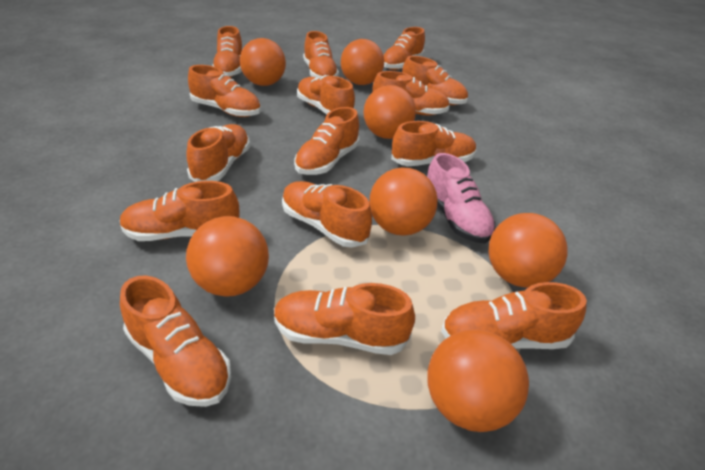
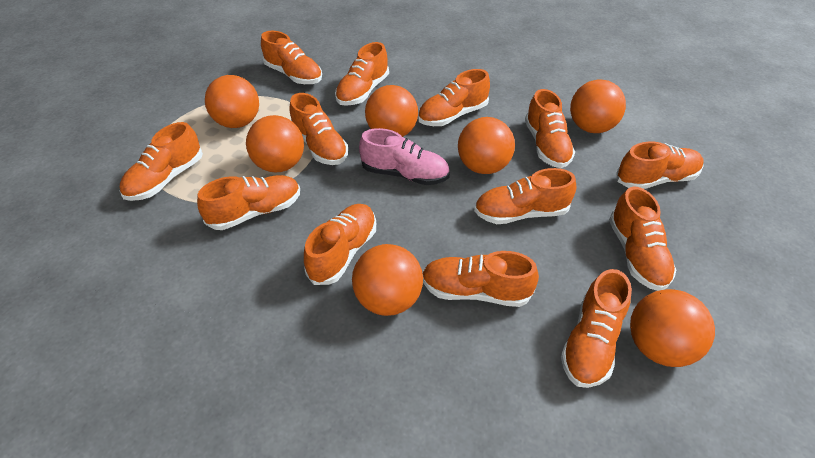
orange shoe: 15 -> 13

